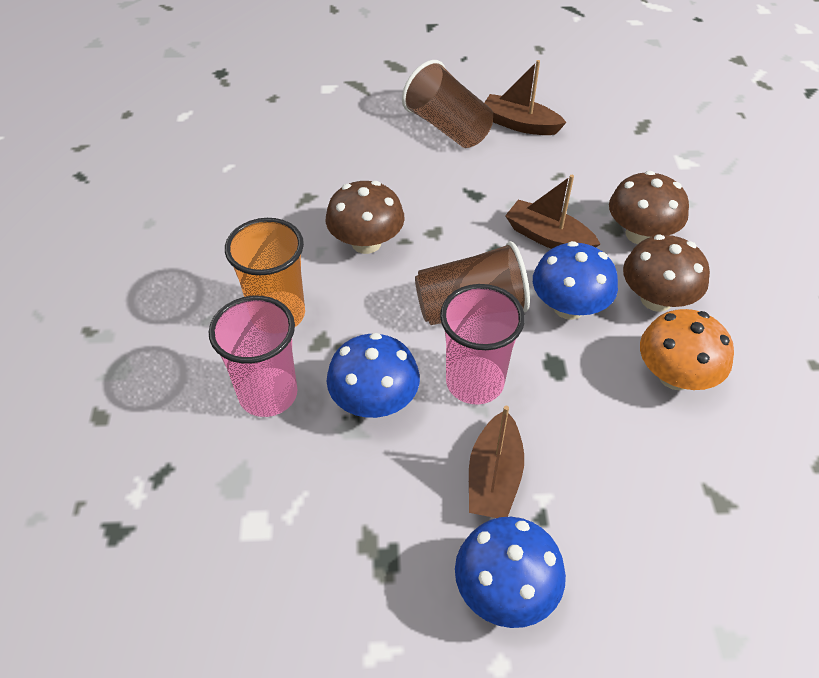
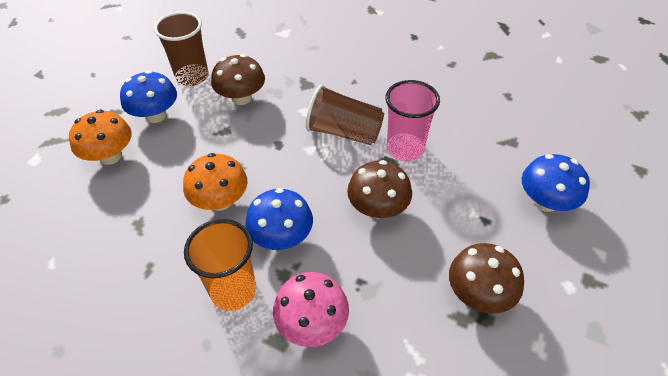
brown boat: 3 -> 0
orange mushroom: 1 -> 2
pink cup: 2 -> 1
pink mushroom: 0 -> 1

